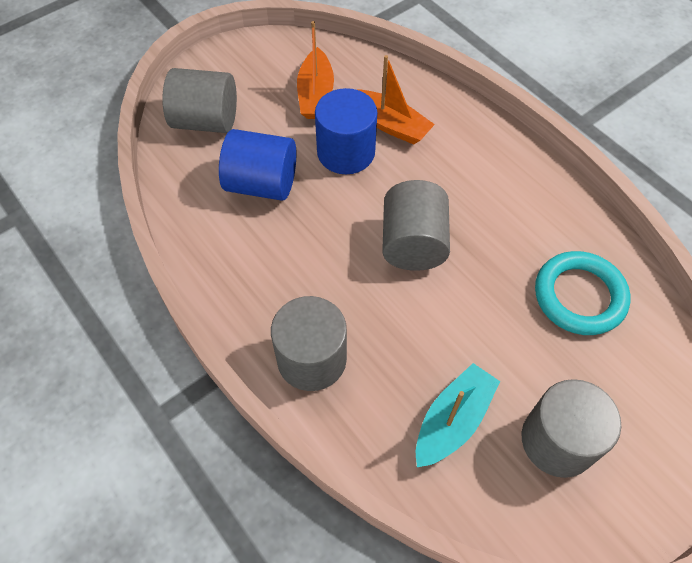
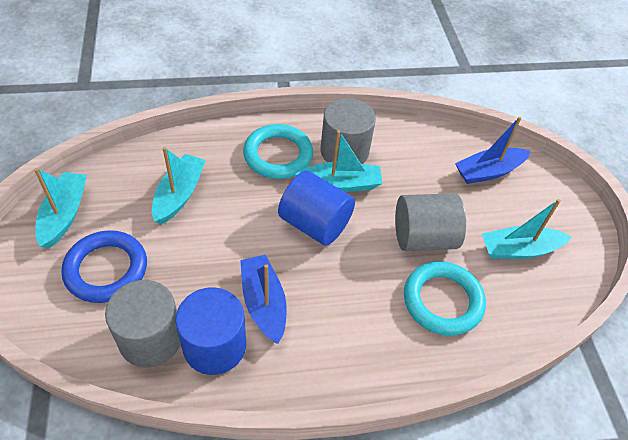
blue boat: 0 -> 2
blue ring: 0 -> 1
grey cylinder: 4 -> 3
orange boat: 2 -> 0
turquoise boat: 1 -> 4
turquoise ring: 1 -> 2

